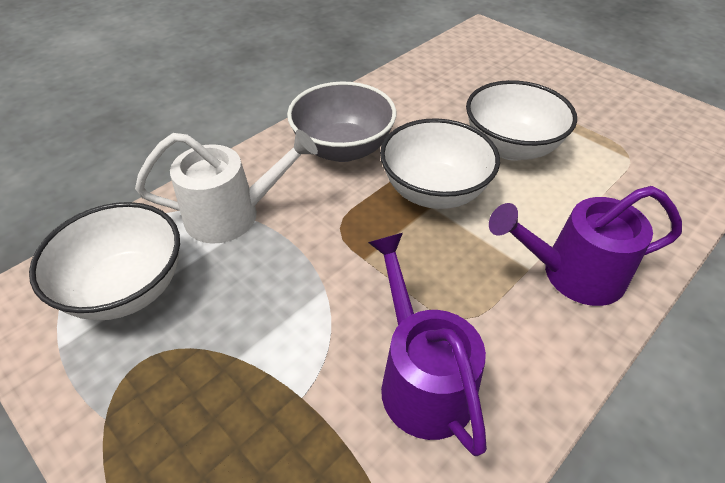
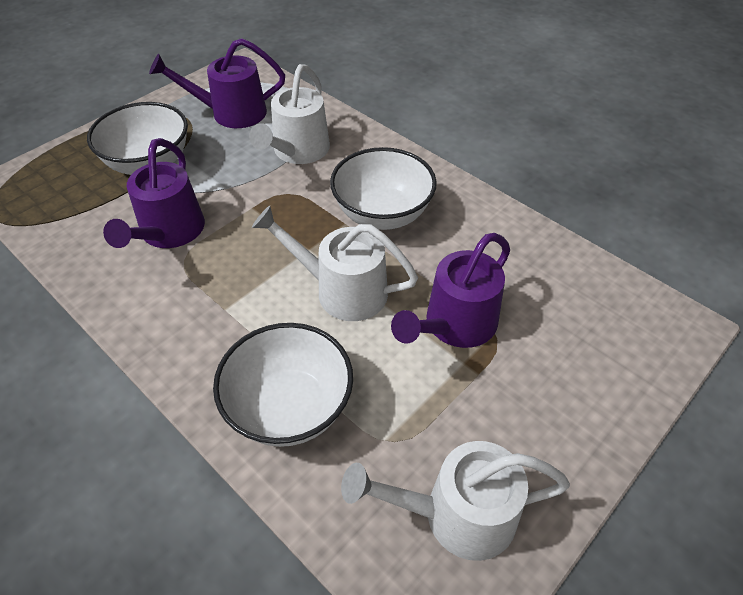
grey bowl: 1 -> 0
purple watering can: 2 -> 3
white watering can: 1 -> 3

